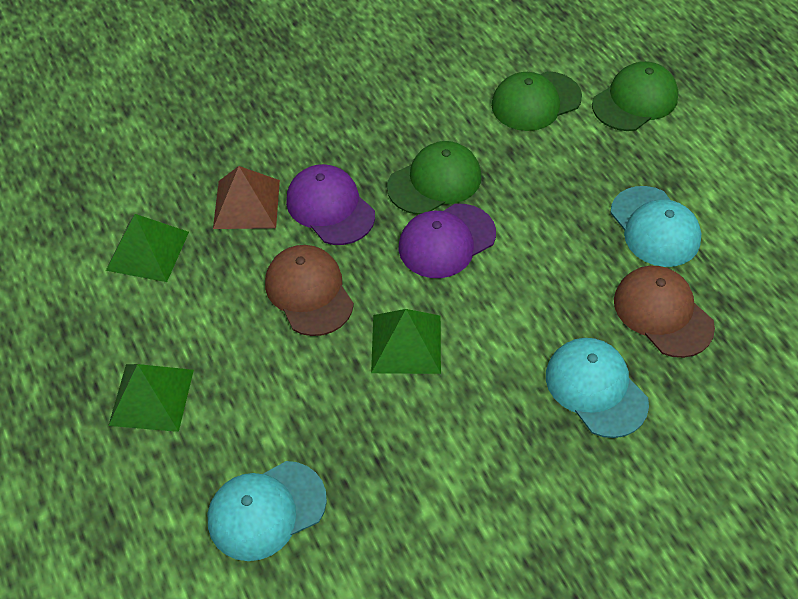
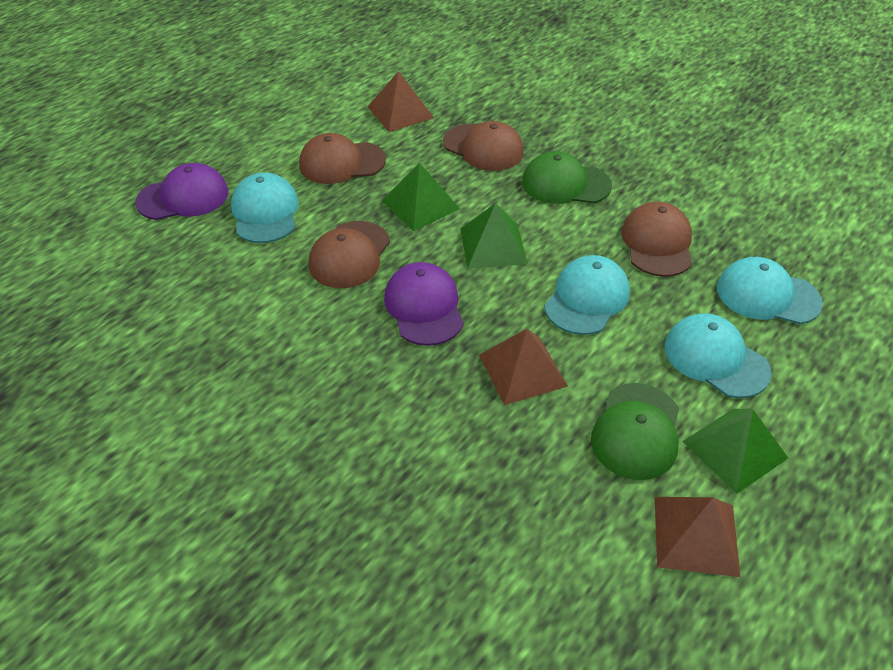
brown cap: 2 -> 4
brown pyramid: 1 -> 3
green cap: 3 -> 2
turquoise cap: 3 -> 4

